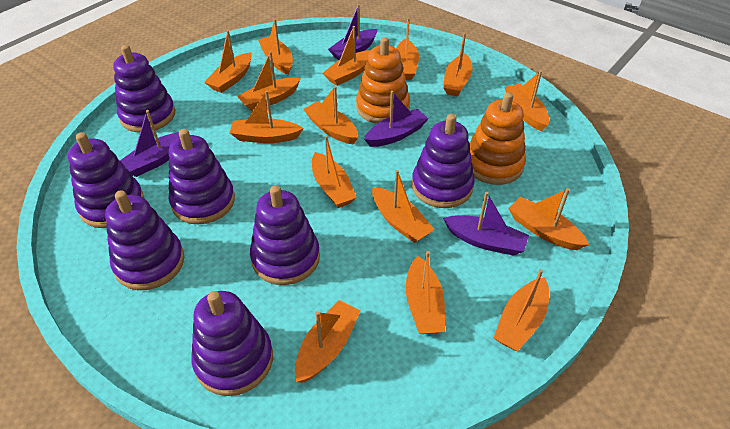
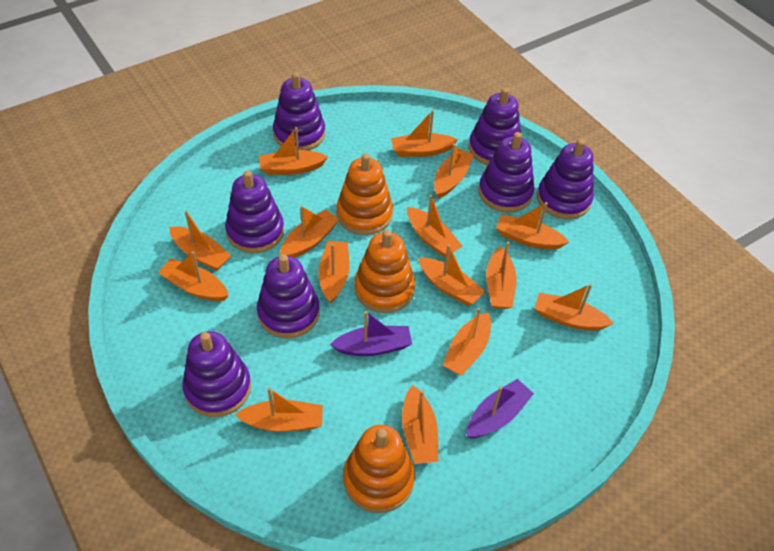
orange stacking toy: 2 -> 3
purple boat: 4 -> 2

